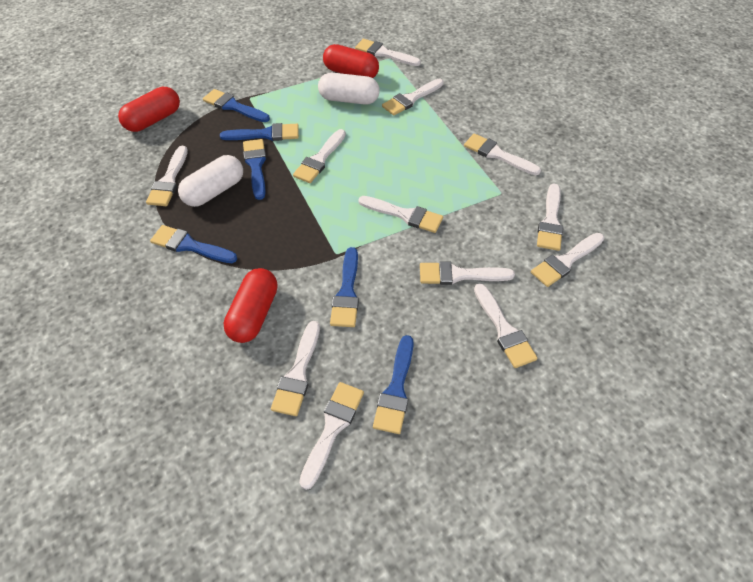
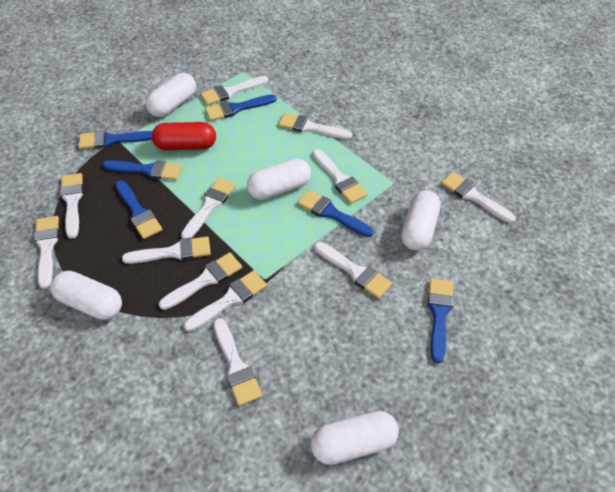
red capsule: 3 -> 1
white capsule: 2 -> 5

